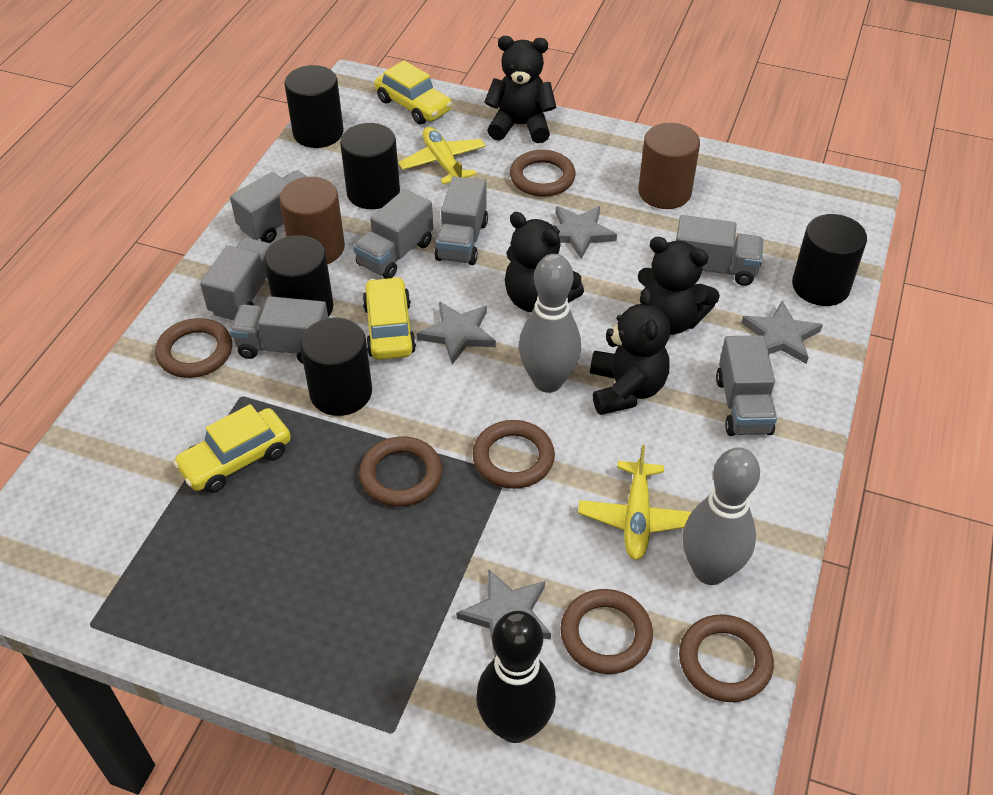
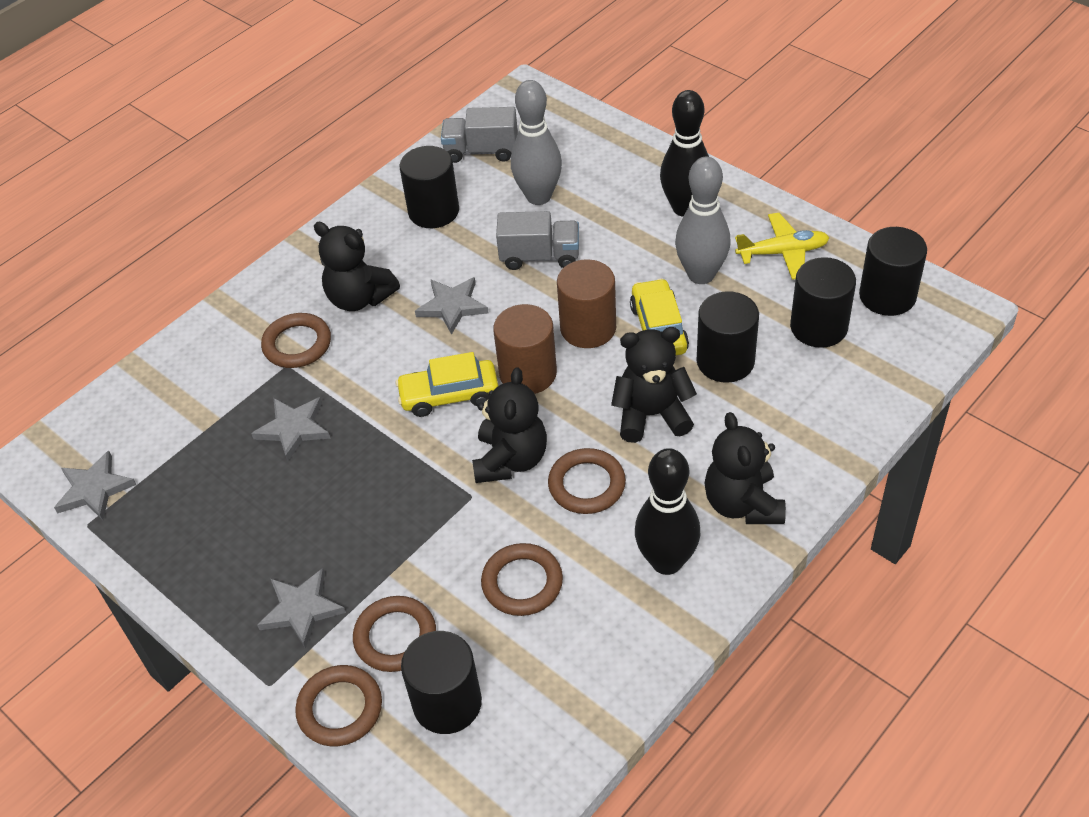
black bowling pin: 1 -> 2
brown ring: 6 -> 5
grey truck: 7 -> 2
yellow car: 3 -> 2
yellow plane: 2 -> 1

